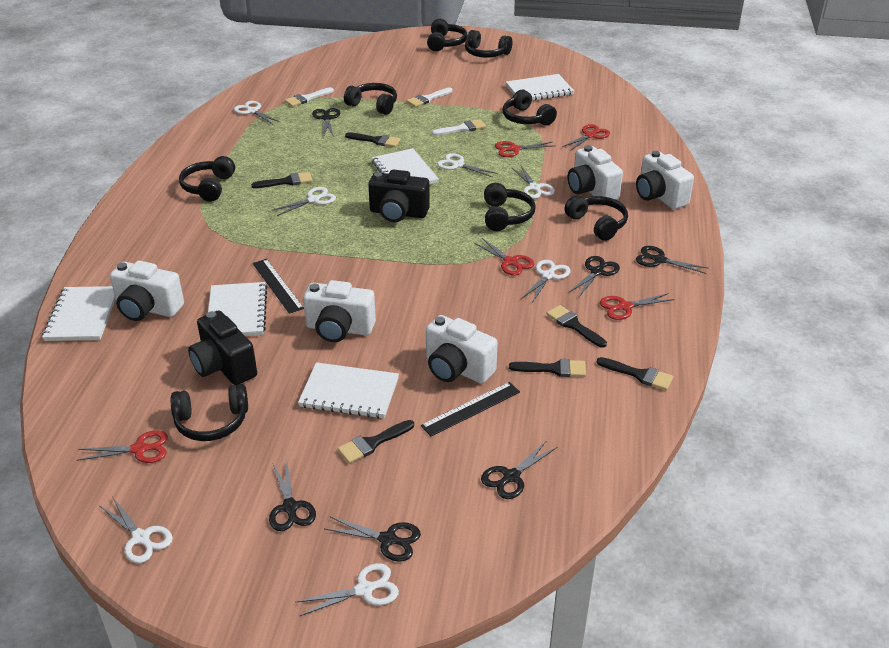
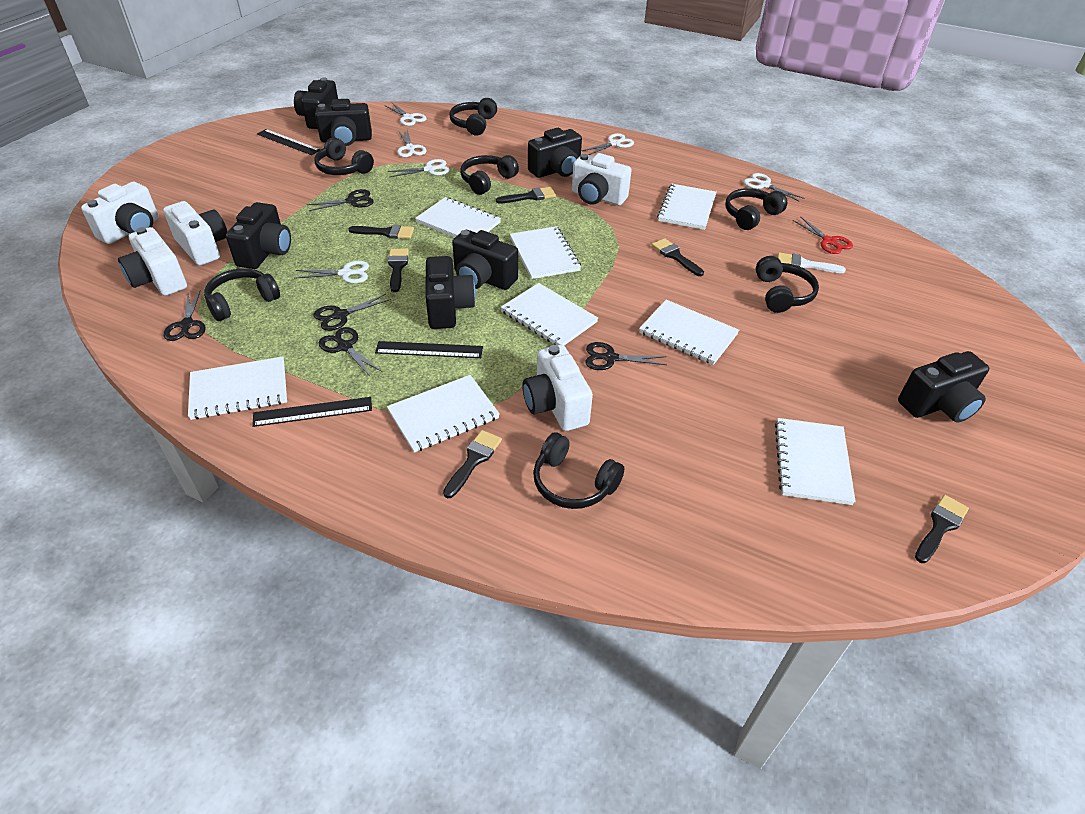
black camera: 2 -> 7
black headphones: 8 -> 7
black ruler: 2 -> 3
black scissors: 6 -> 5
red scissors: 5 -> 1
white brush: 3 -> 1
white notebook: 5 -> 8
white scissors: 7 -> 6

